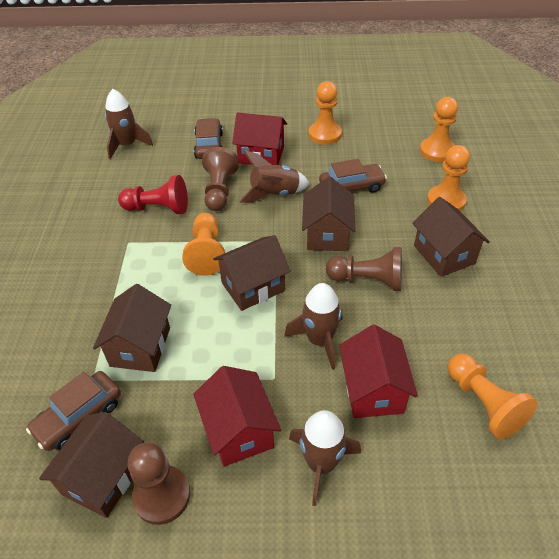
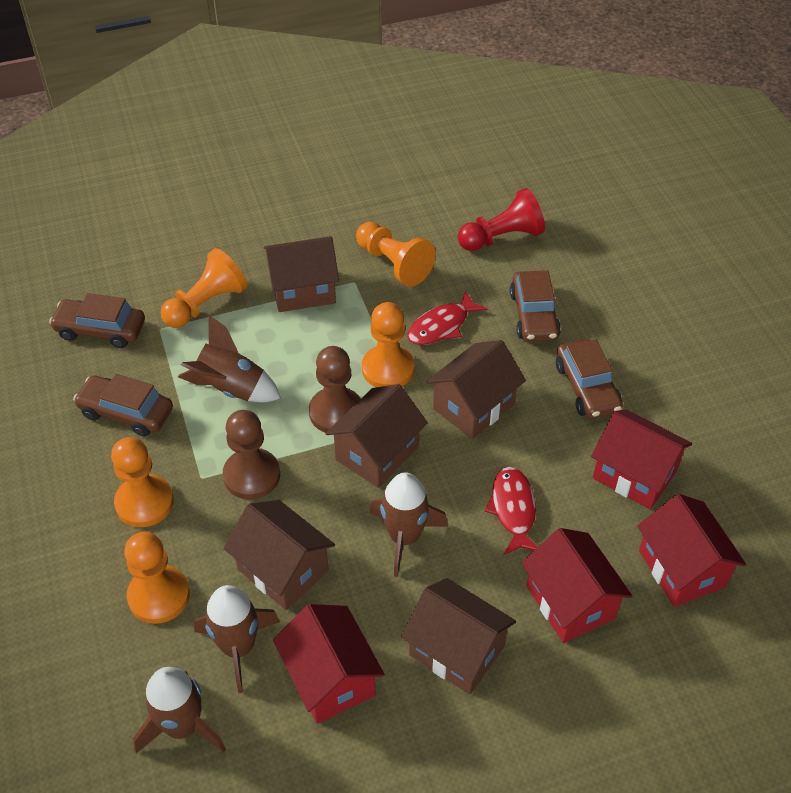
brown car: 3 -> 4
brown pawn: 3 -> 2
red fish: 0 -> 2
red house: 3 -> 4

